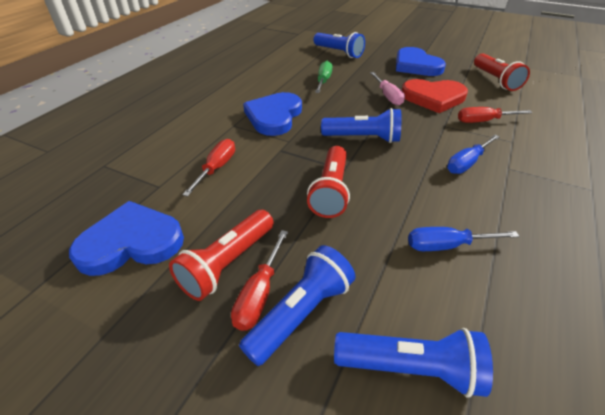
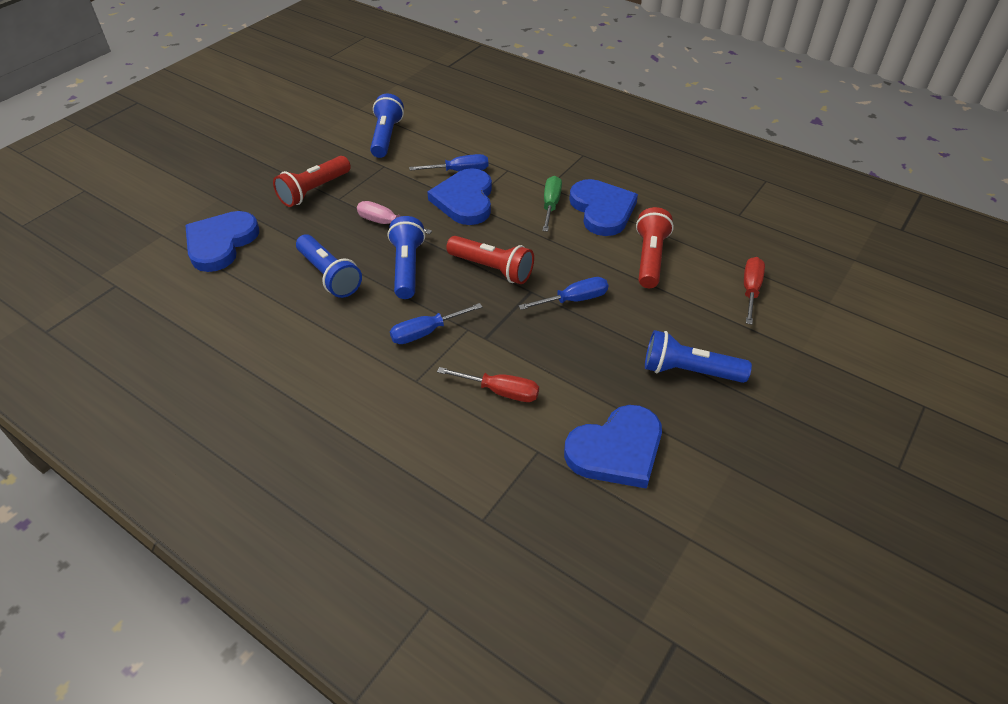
blue heart: 3 -> 4
blue screwdriver: 2 -> 3
red heart: 1 -> 0
red screwdriver: 3 -> 2

